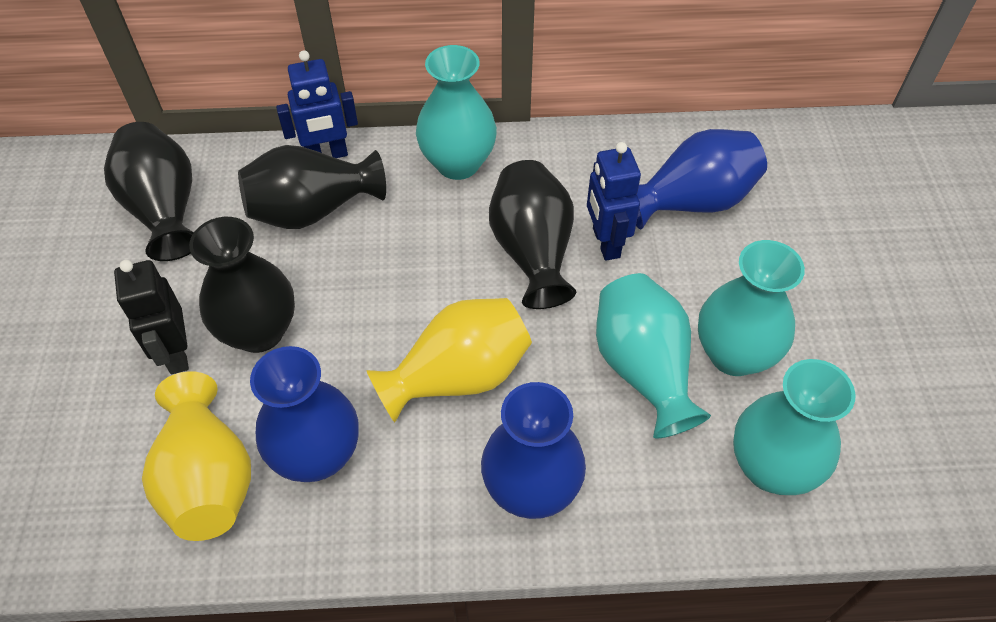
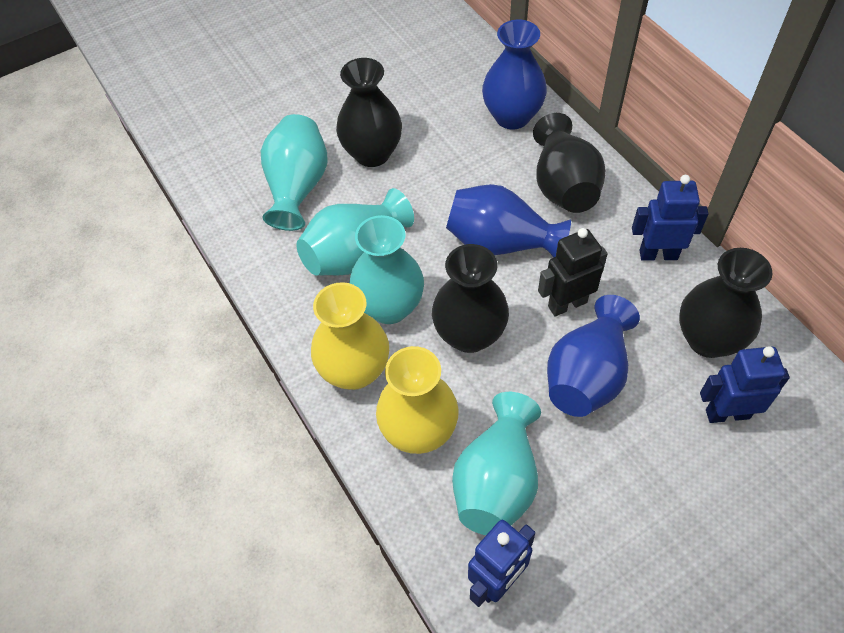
blue robot: 2 -> 3

